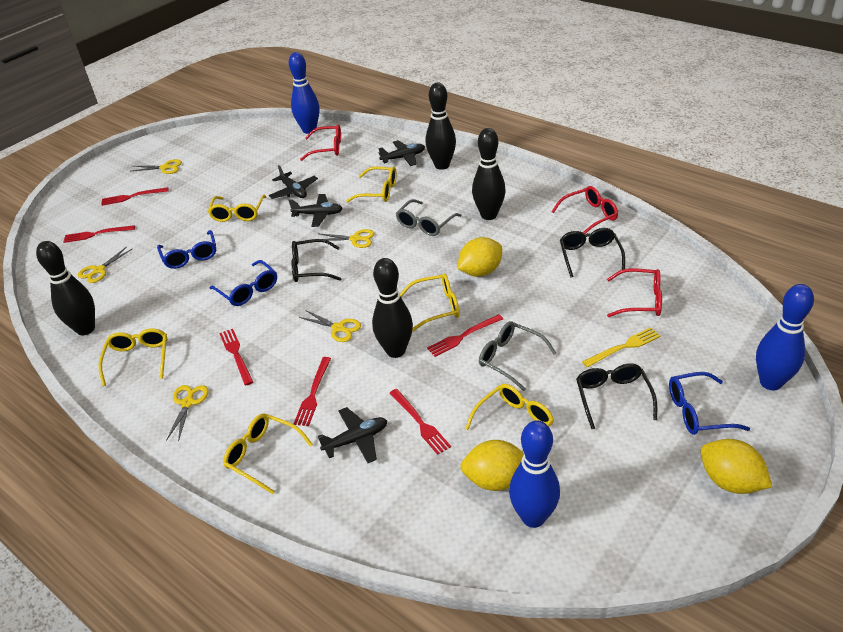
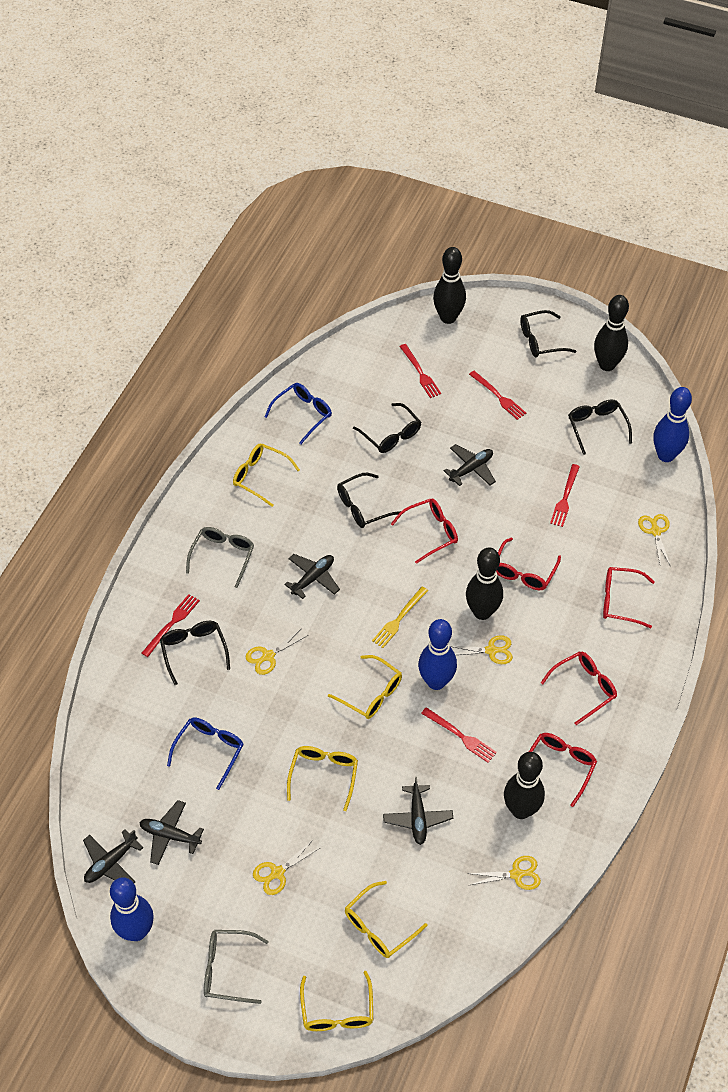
black glasses: 3 -> 5
black plane: 4 -> 5
blue glasses: 3 -> 2
red fork: 6 -> 5
red glasses: 3 -> 5
yellow glasses: 6 -> 5
yellow lemon: 3 -> 0

